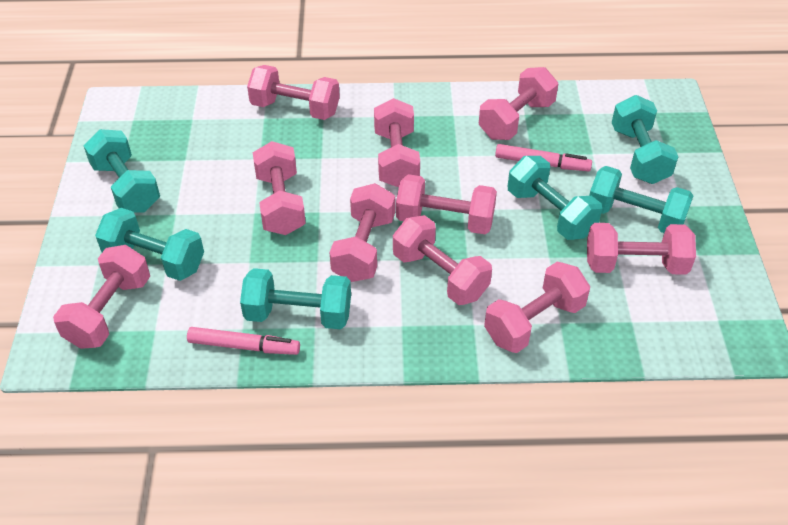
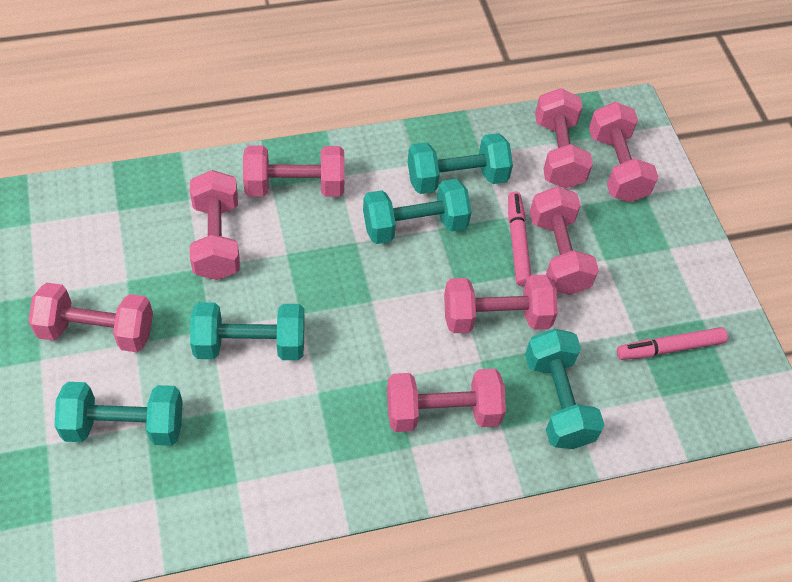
pink dumbbell: 10 -> 8
turquoise dumbbell: 6 -> 5

